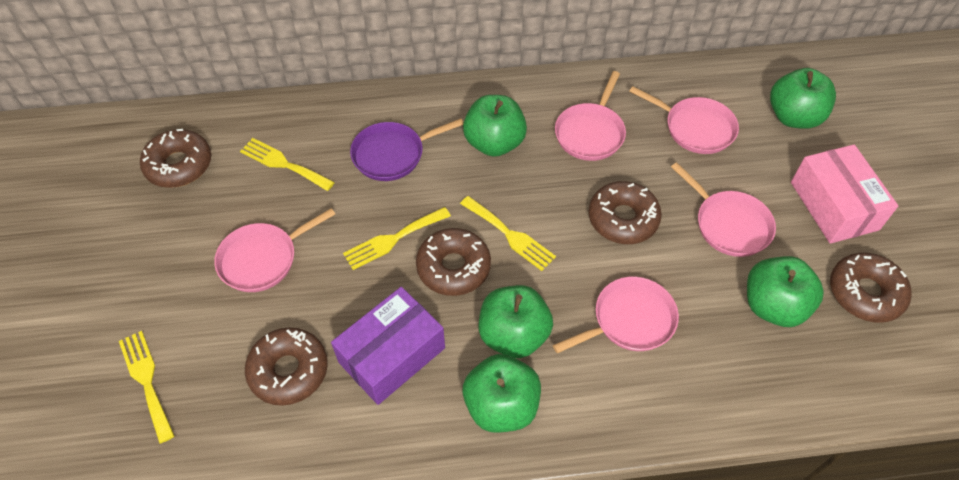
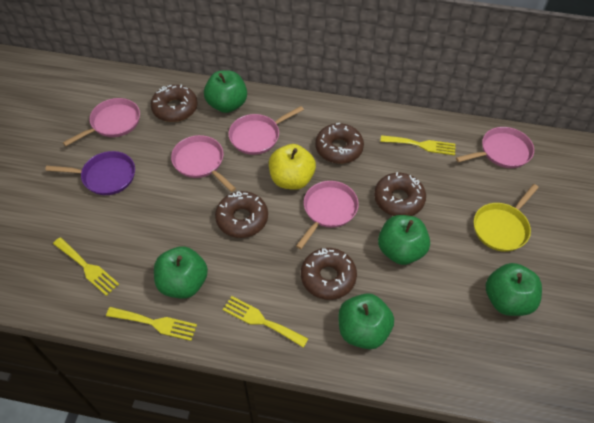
pink box: 1 -> 0
purple box: 1 -> 0
yellow apple: 0 -> 1
yellow pan: 0 -> 1

